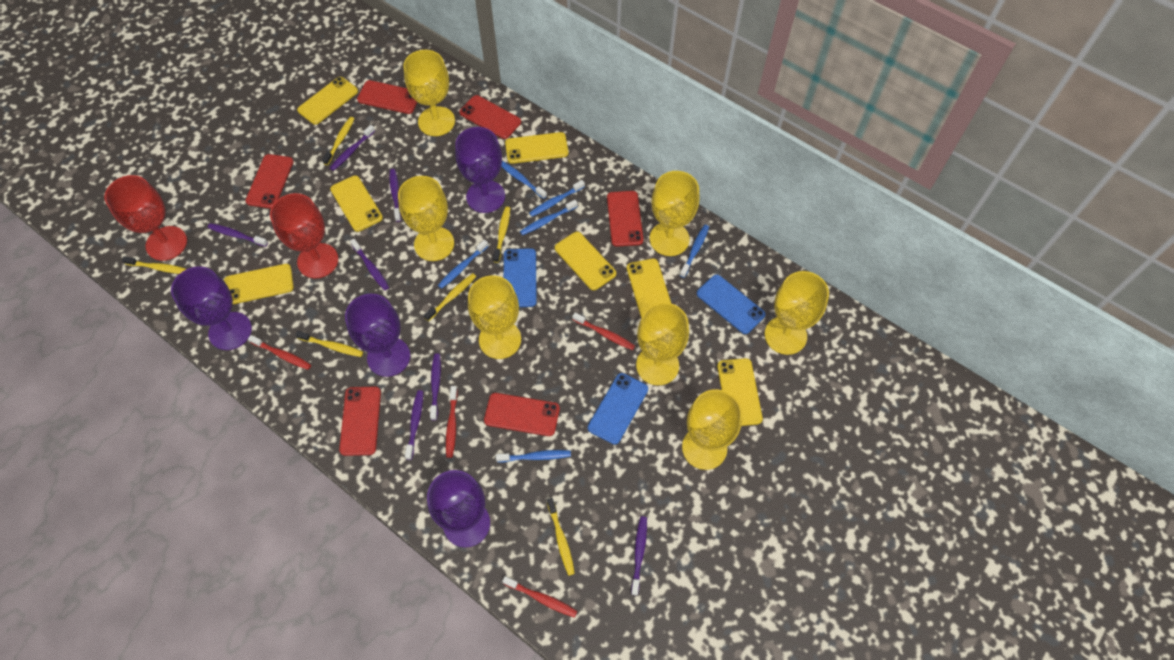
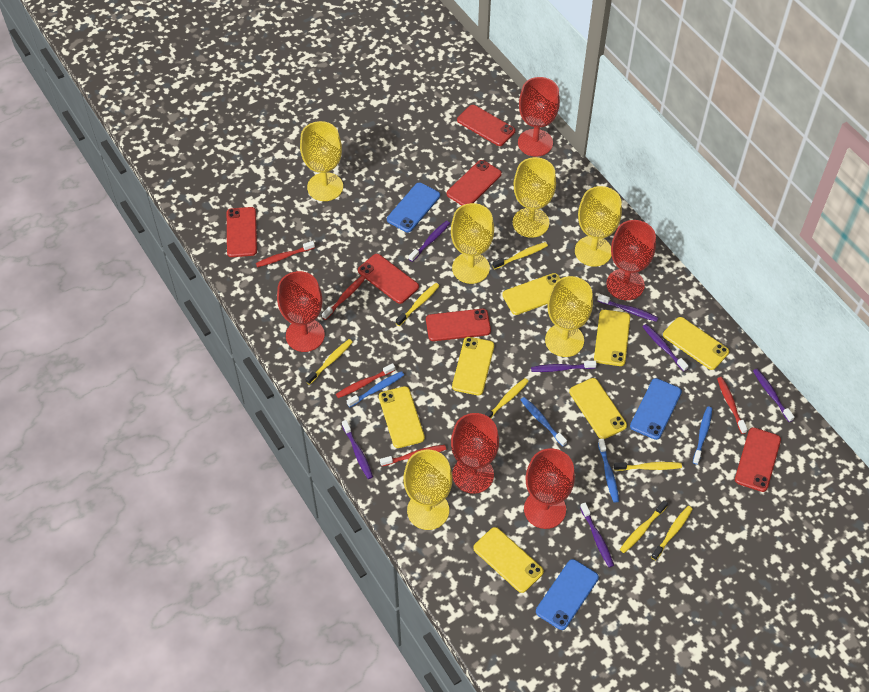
blue toothbrush: 6 -> 4
purple goblet: 4 -> 0
red goblet: 2 -> 5
red toothbrush: 4 -> 5
yellow goblet: 7 -> 6
yellow toothbrush: 6 -> 7

